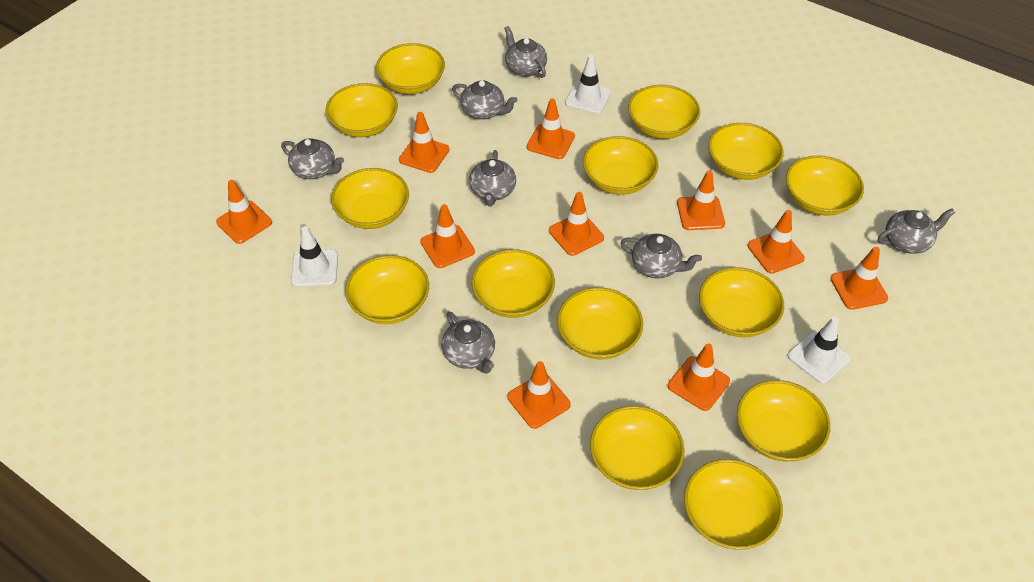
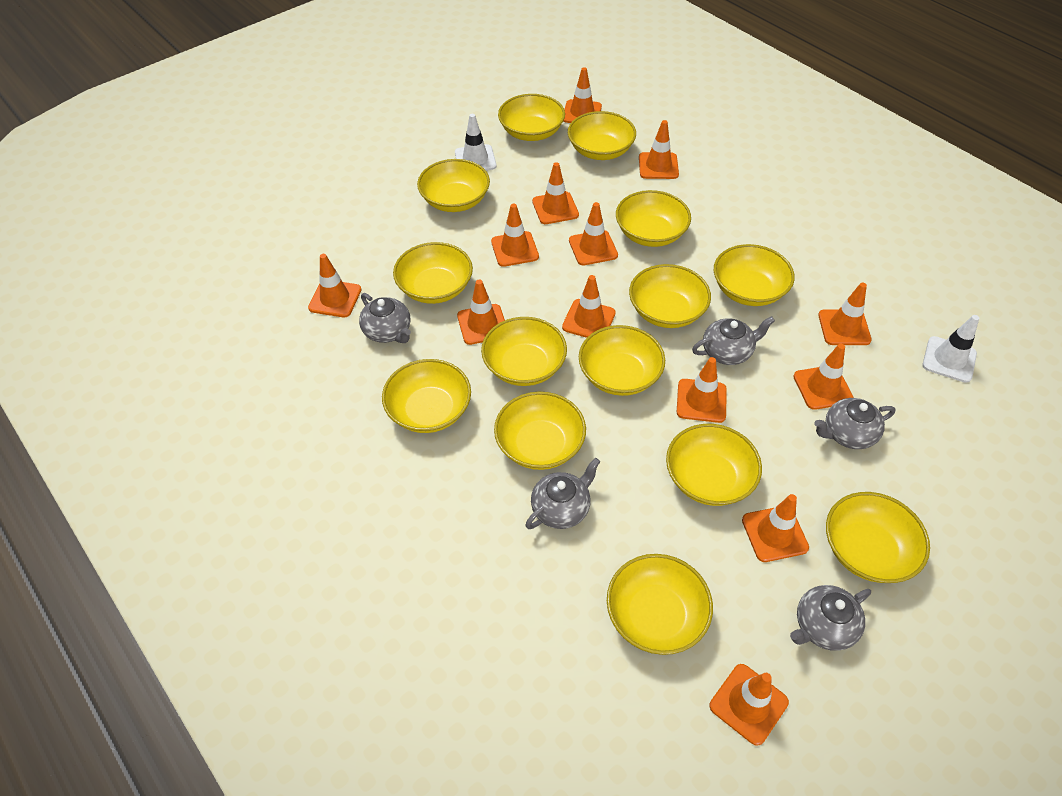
grey teapot: 7 -> 5
orange traffic cone: 10 -> 13
white traffic cone: 3 -> 2

